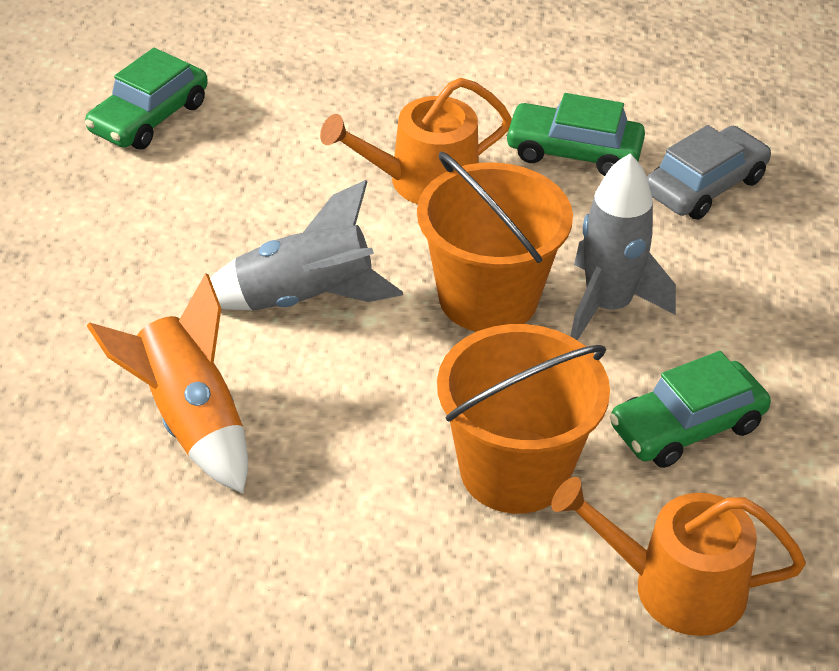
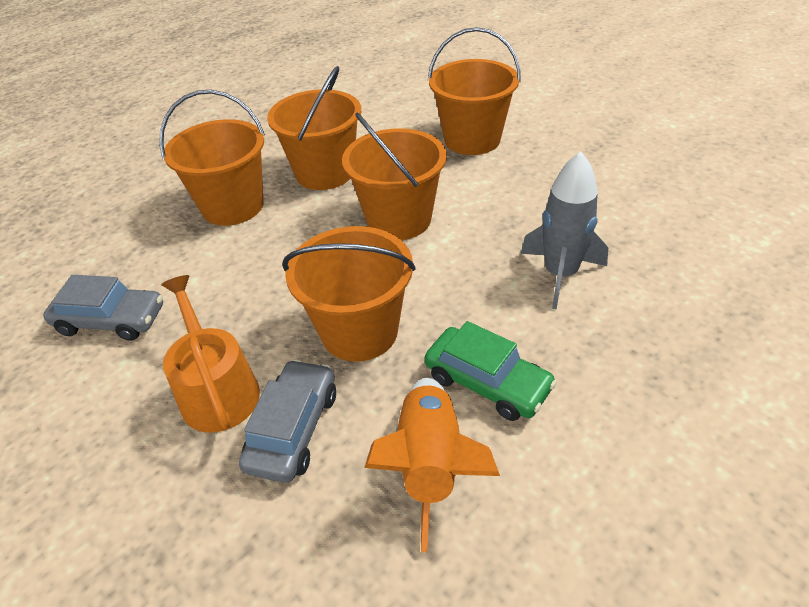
green car: 3 -> 1
grey car: 1 -> 2
grey rocket: 2 -> 1
orange bucket: 2 -> 5
orange watering can: 2 -> 1

